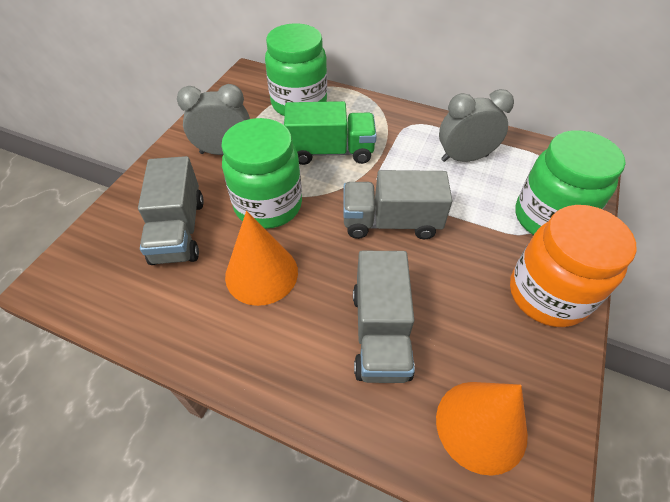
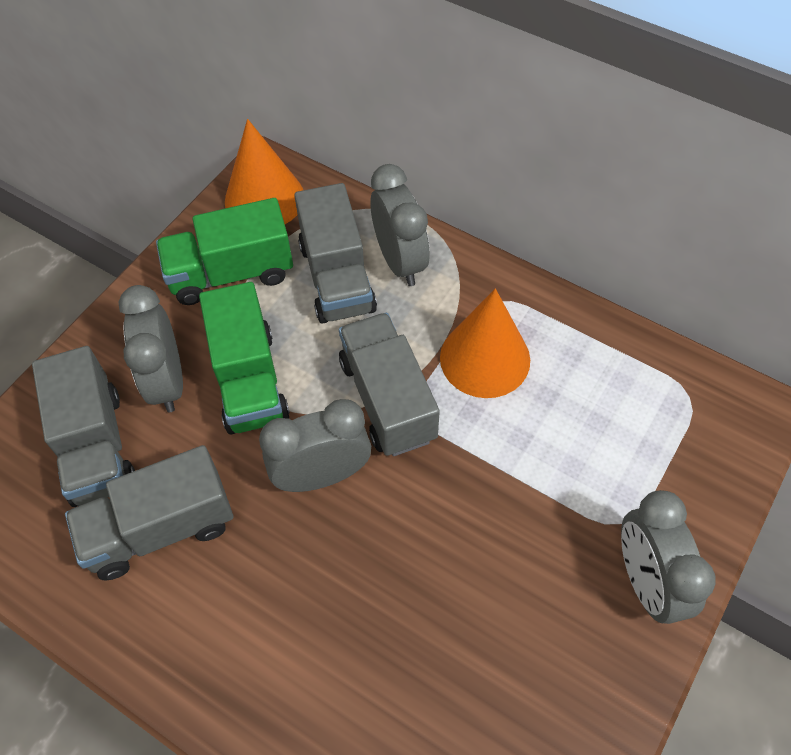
green jar: 3 -> 0
green truck: 1 -> 2
grey clock: 2 -> 4
grey truck: 3 -> 4
orange jar: 1 -> 0

